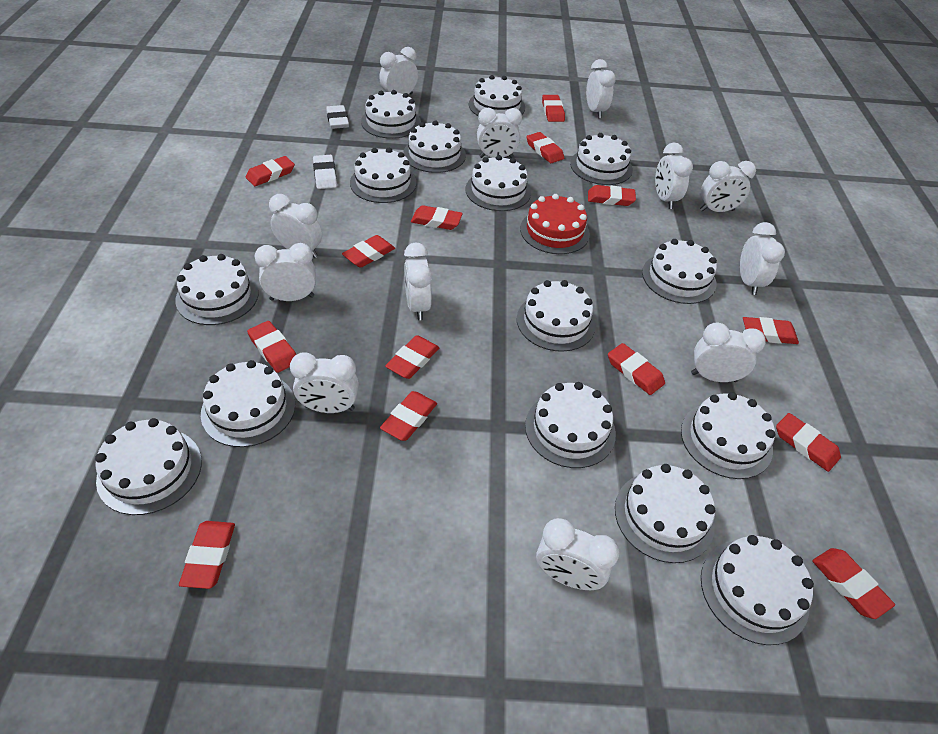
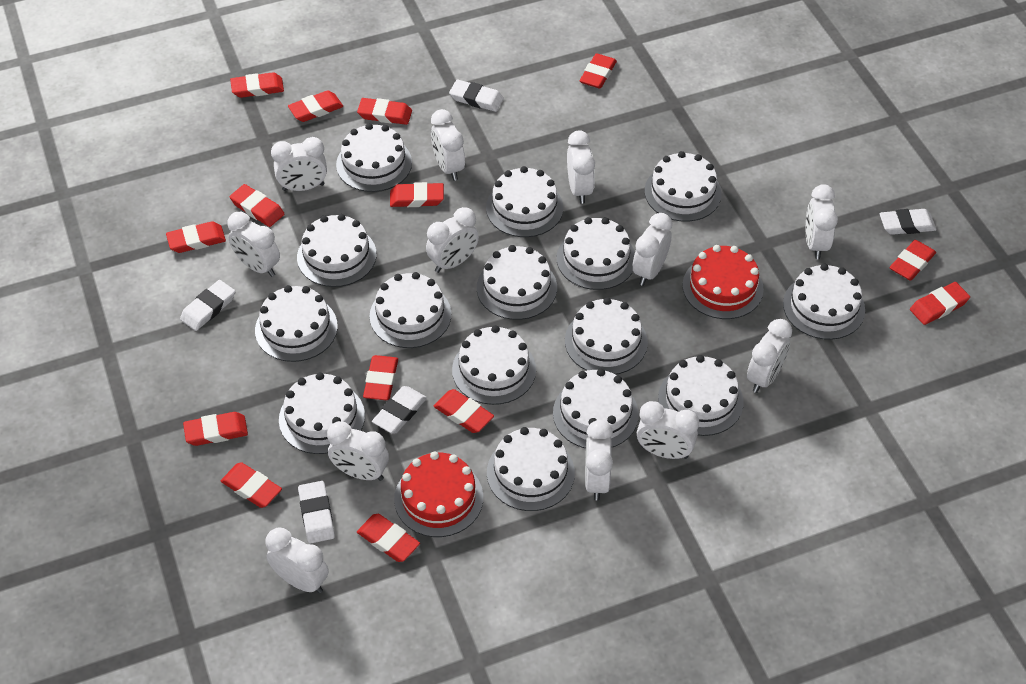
red cake: 1 -> 2
white eraser: 2 -> 5

